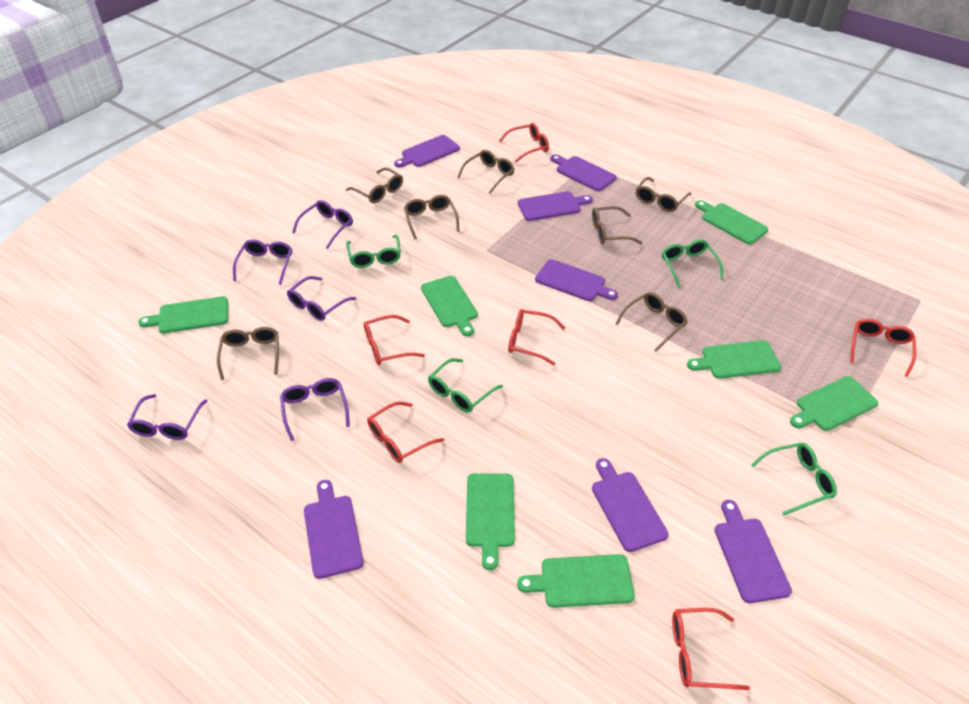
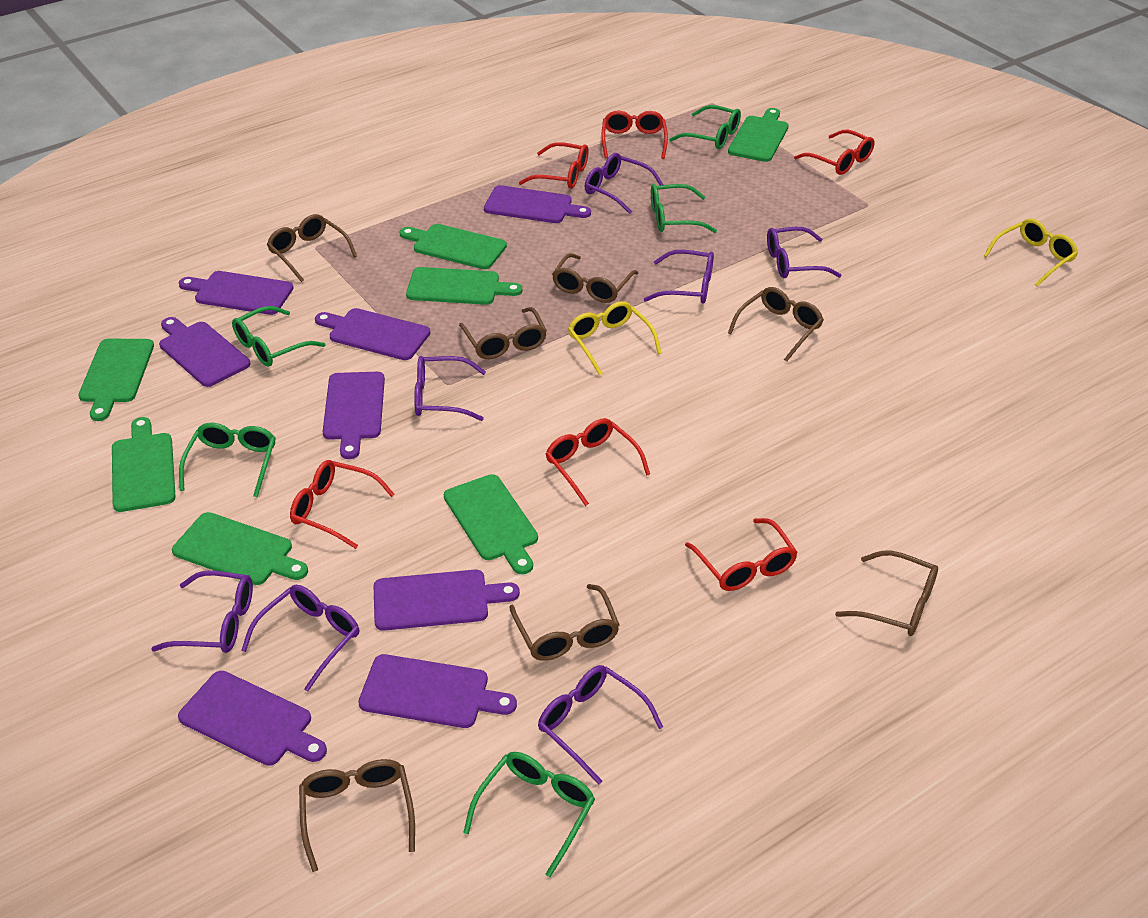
green glasses: 4 -> 5
purple cutting board: 7 -> 8
purple glasses: 5 -> 7
yellow glasses: 0 -> 2

